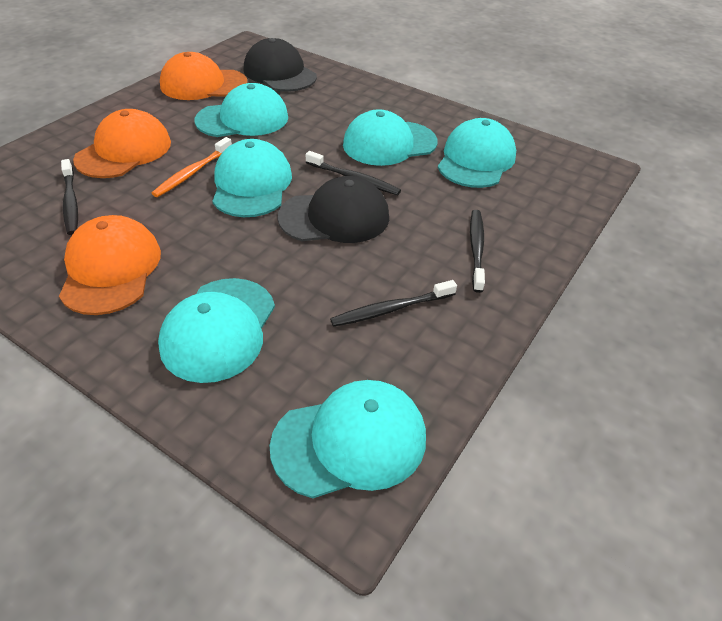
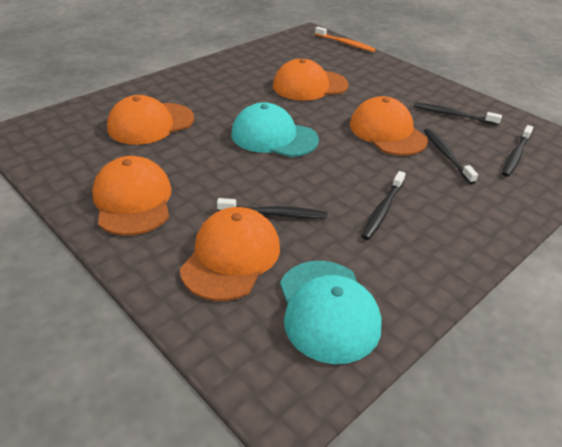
black cap: 2 -> 0
black toothbrush: 4 -> 5
orange cap: 3 -> 5
turquoise cap: 6 -> 2

